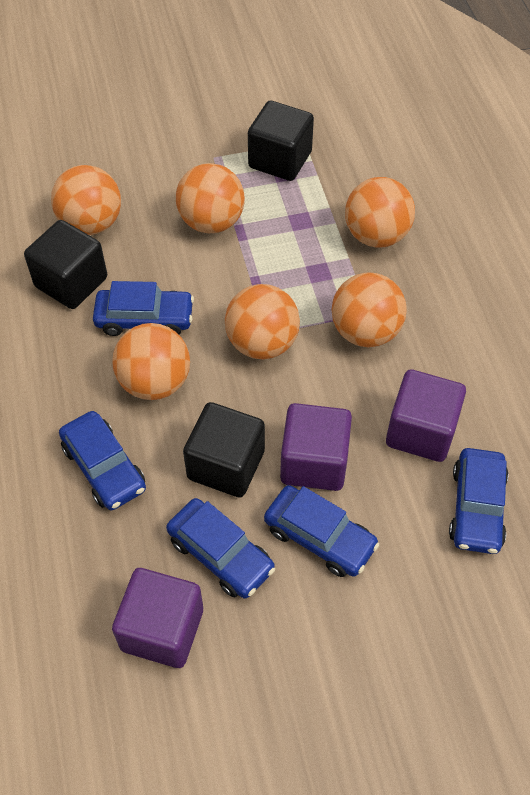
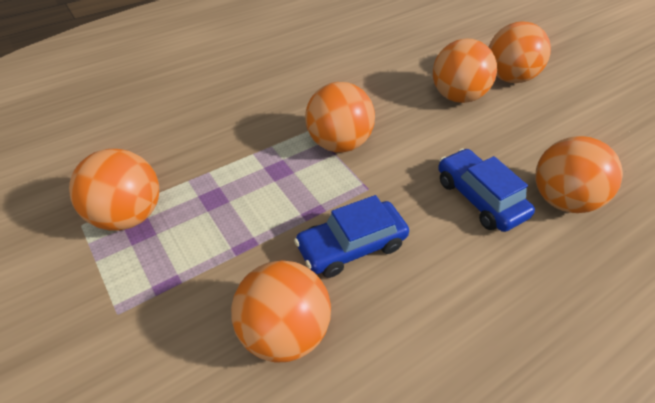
black cube: 3 -> 0
blue car: 5 -> 2
purple cube: 3 -> 0

